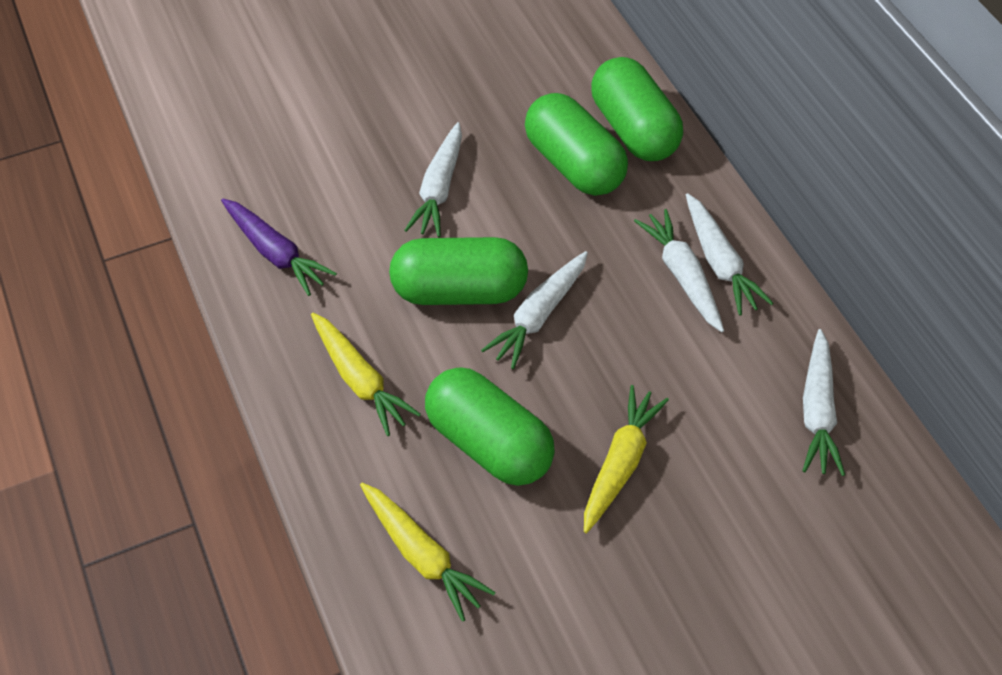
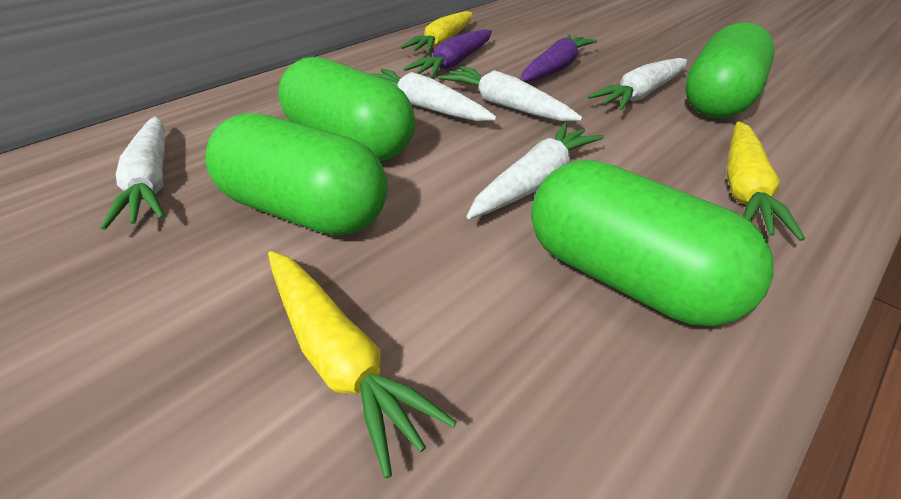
purple carrot: 1 -> 2

